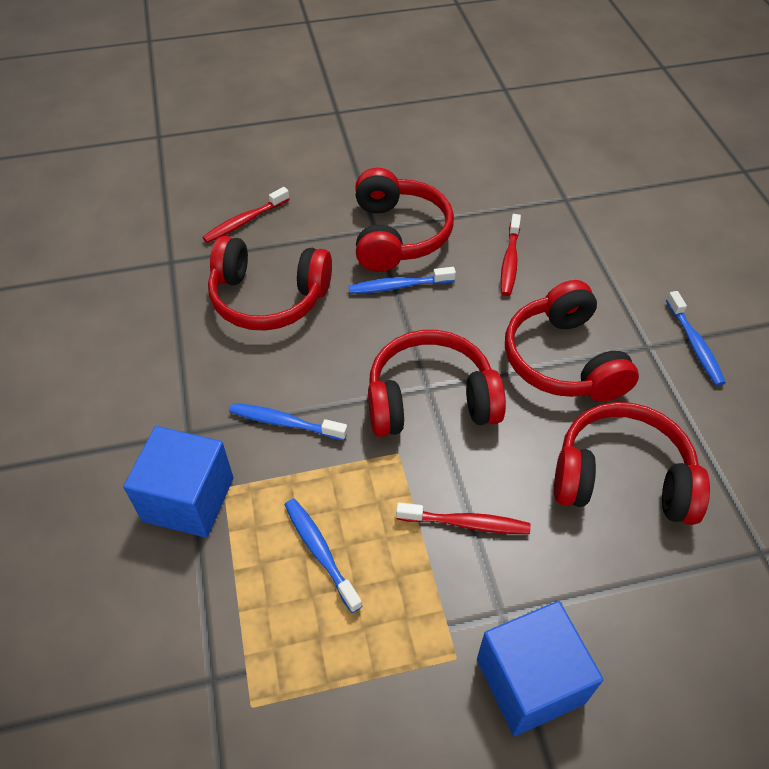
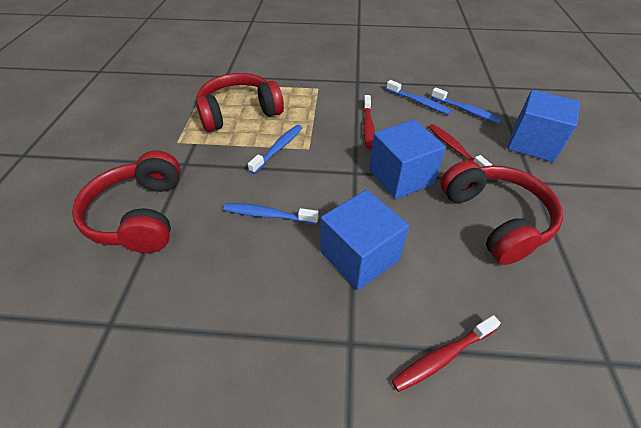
blue cube: 2 -> 3
red headphones: 5 -> 3

